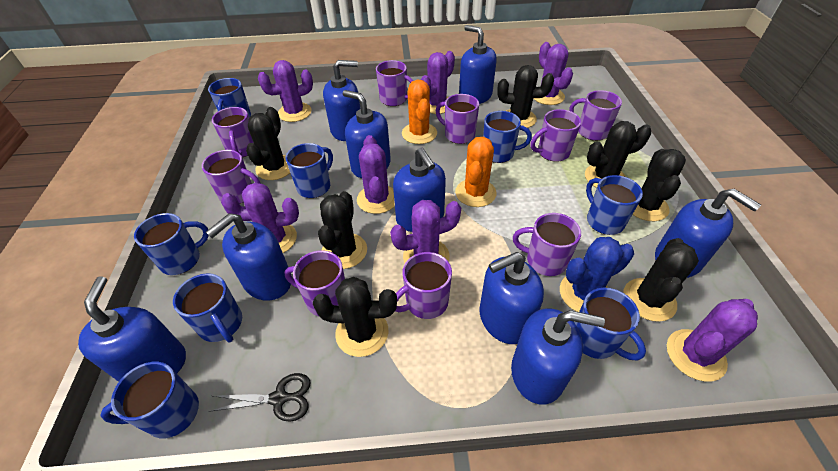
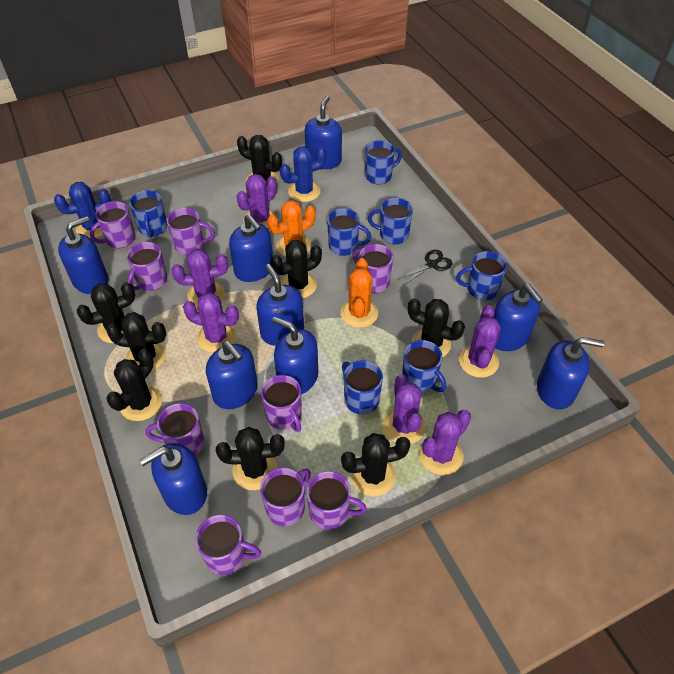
black cactus: 7 -> 8
blue cactus: 1 -> 2
blue mug: 8 -> 7
purple cactus: 7 -> 6

